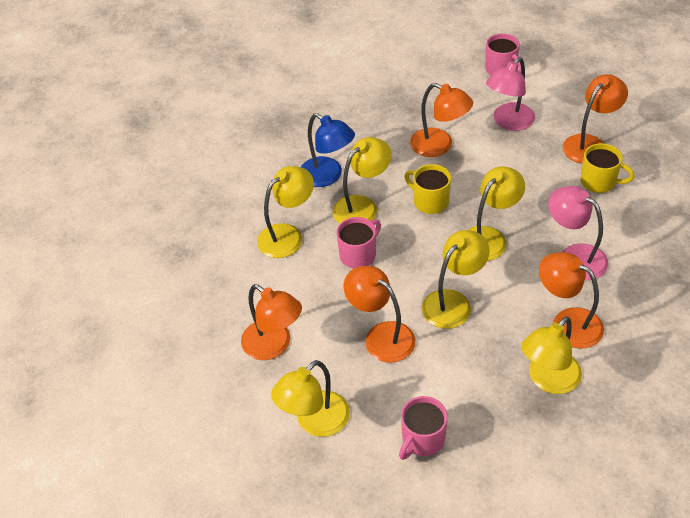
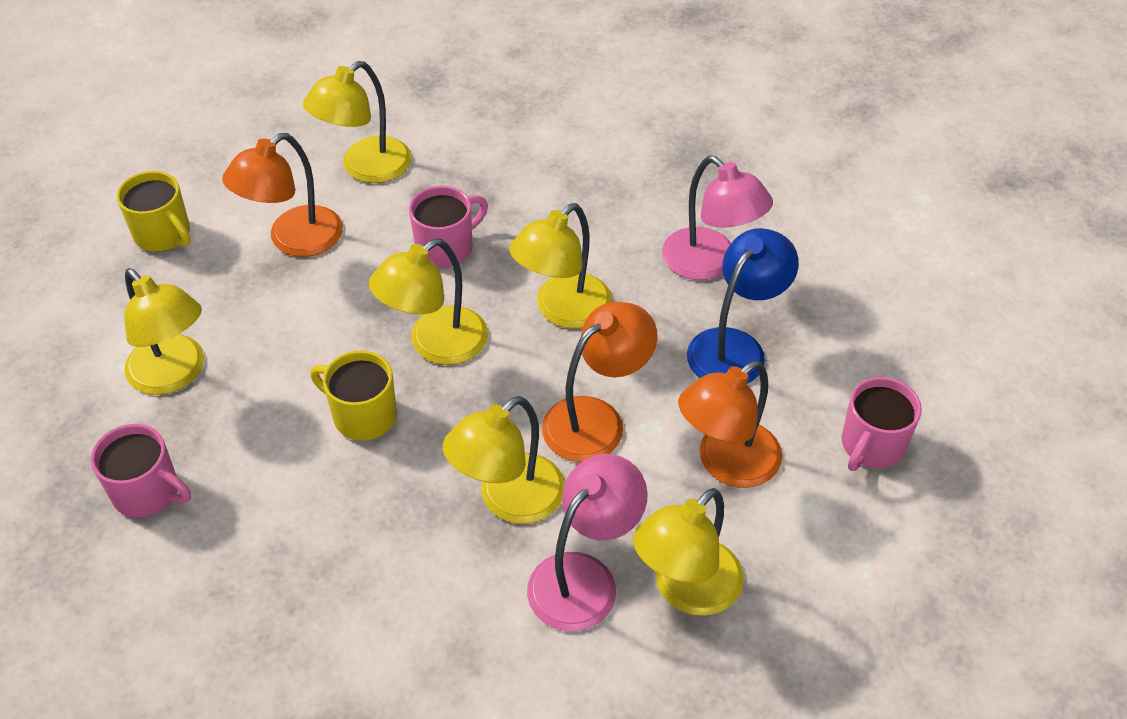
orange lamp: 5 -> 3

